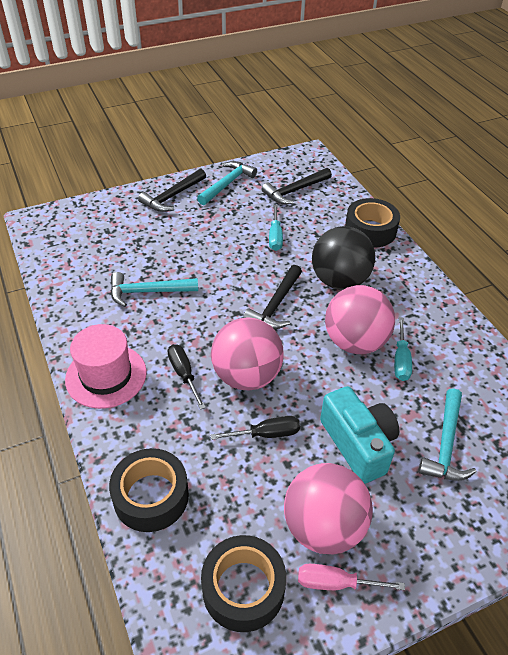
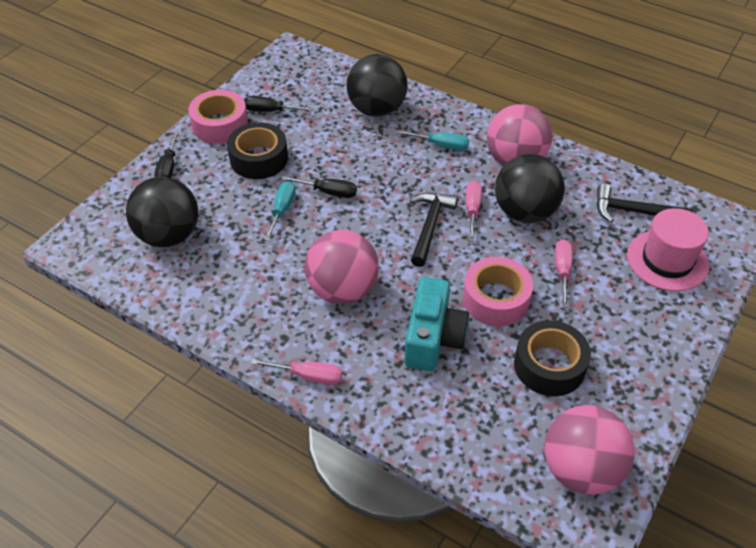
black ball: 1 -> 3
black hammer: 3 -> 2
black screwdriver: 2 -> 3
black tape: 3 -> 2
pink screwdriver: 1 -> 3
pink tape: 0 -> 2
turquoise hammer: 3 -> 0

